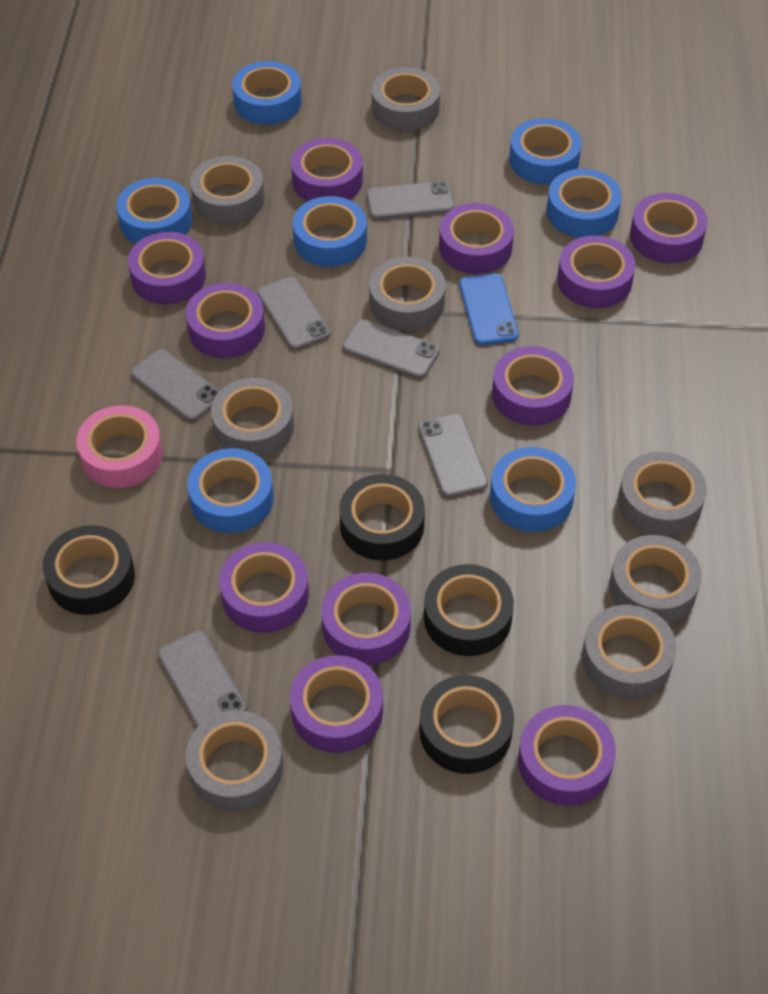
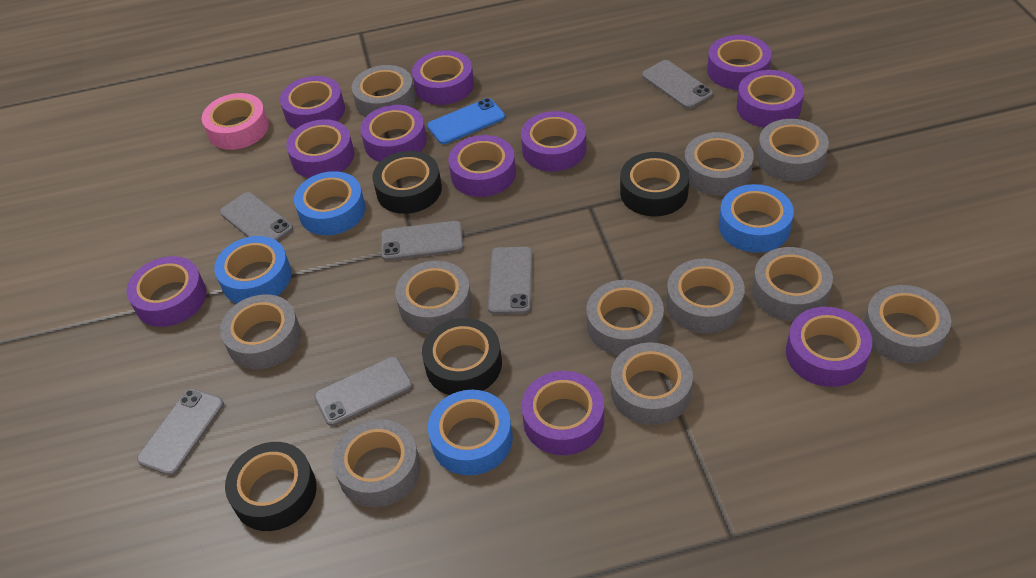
blue tape: 7 -> 4
grey tape: 8 -> 11

